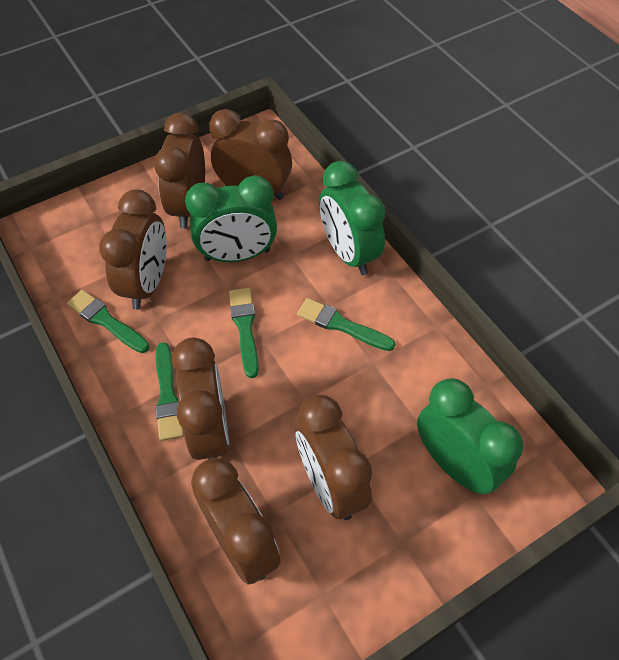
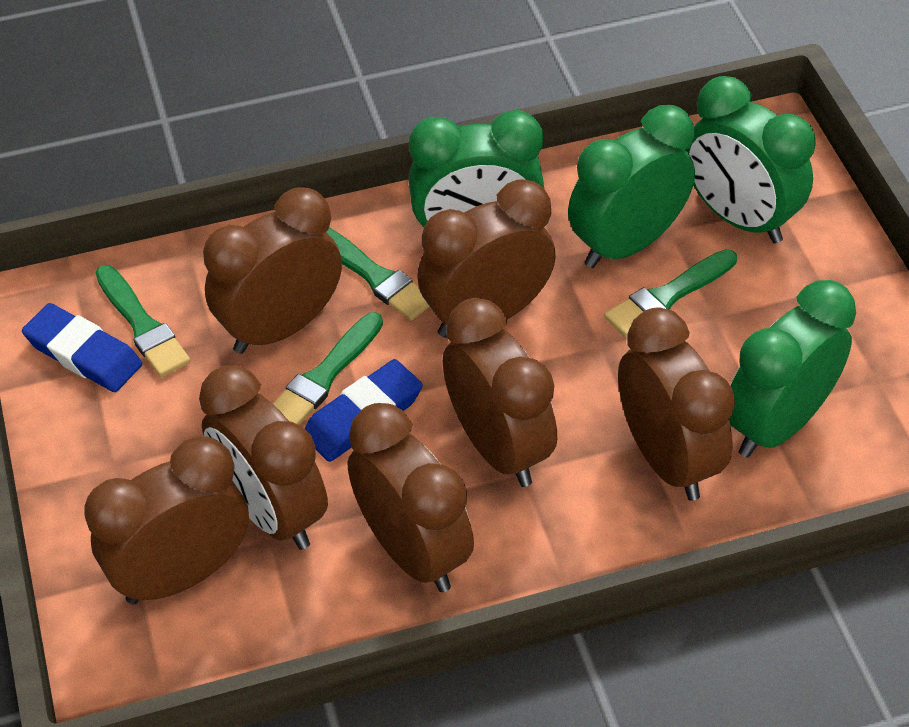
blue eraser: 0 -> 2
brown clock: 6 -> 7
green clock: 3 -> 4

